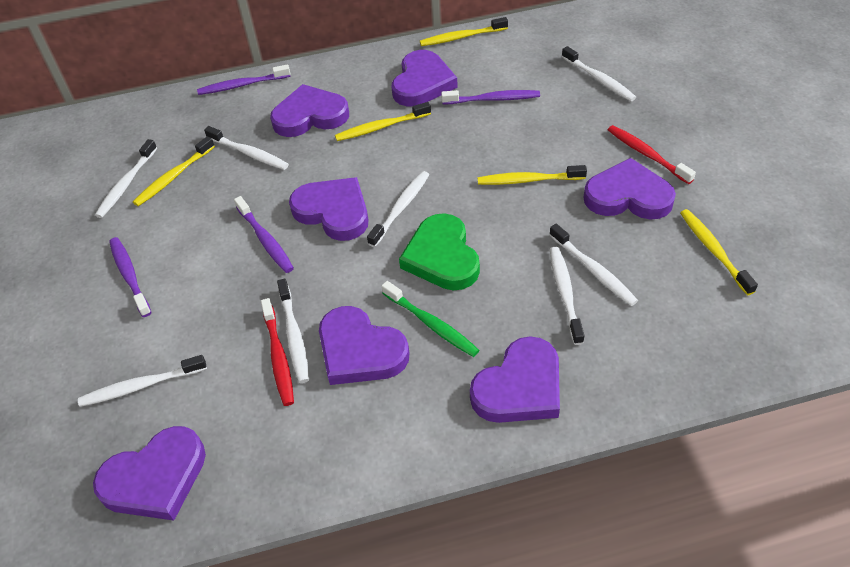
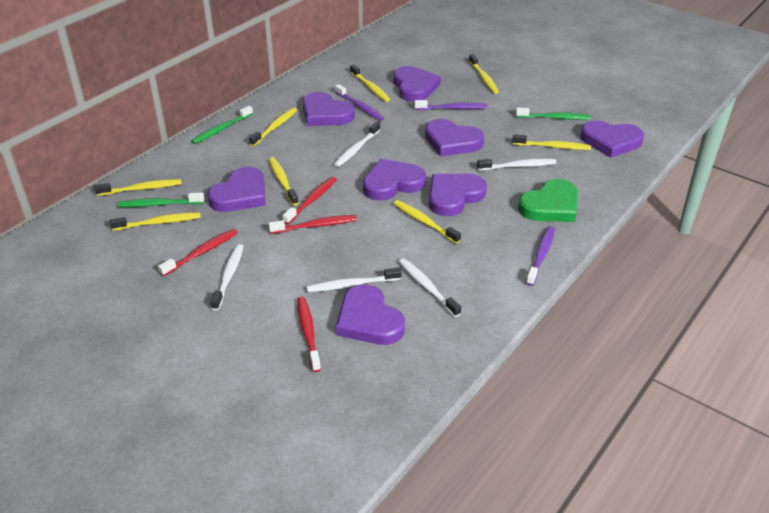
green toothbrush: 1 -> 3
purple heart: 7 -> 8
purple toothbrush: 4 -> 3
red toothbrush: 2 -> 4
white toothbrush: 8 -> 5
yellow toothbrush: 5 -> 8

